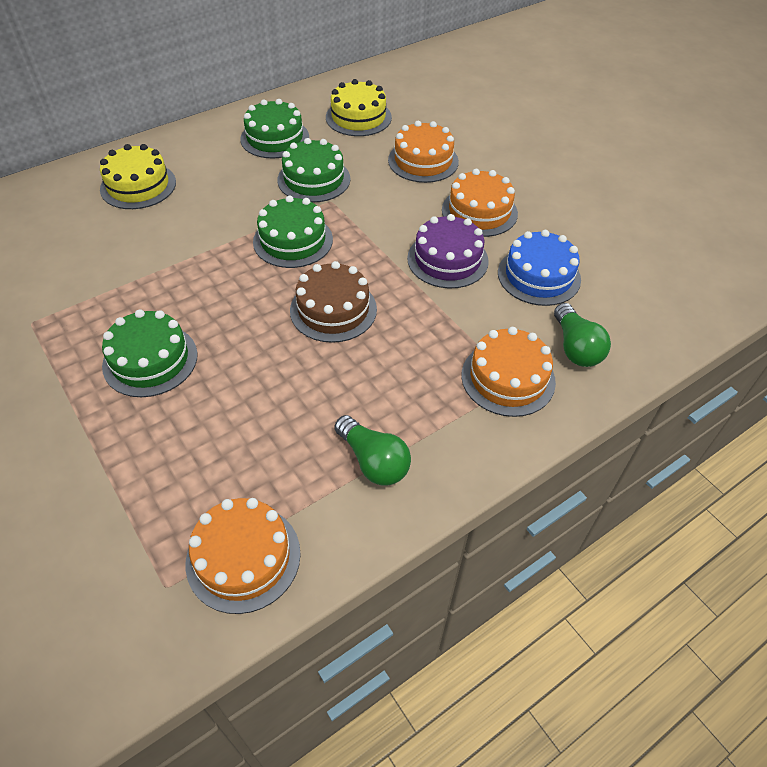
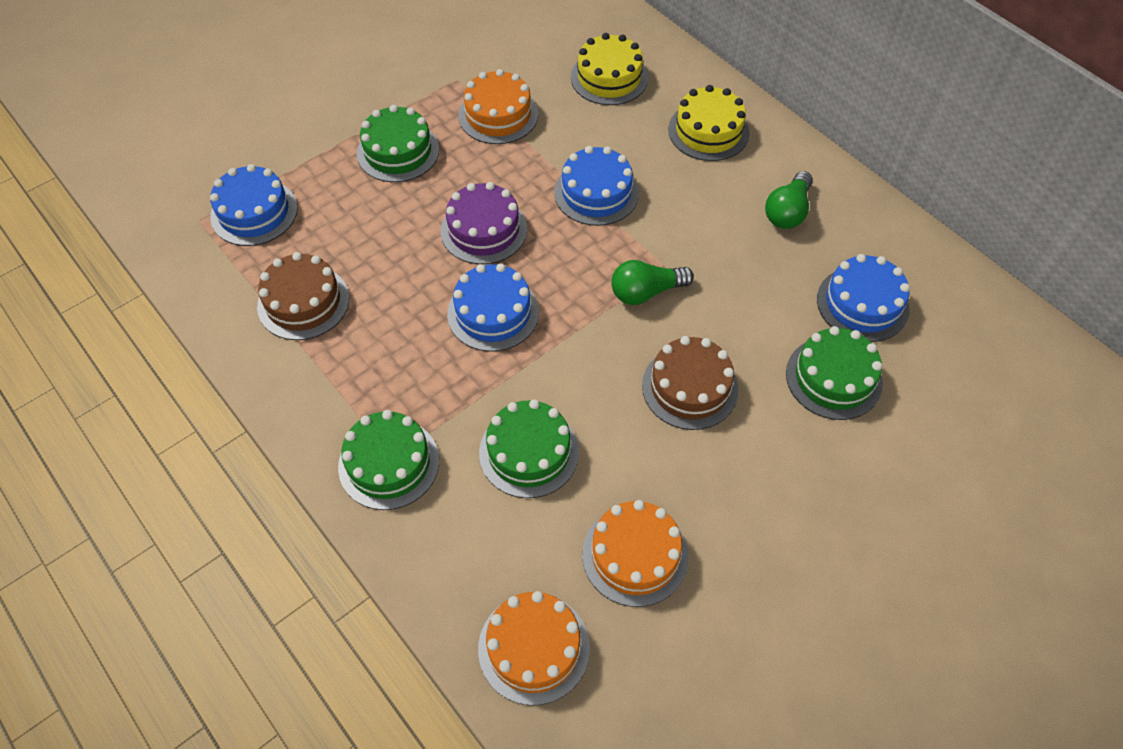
blue cake: 1 -> 4
brown cake: 1 -> 2
orange cake: 4 -> 3

